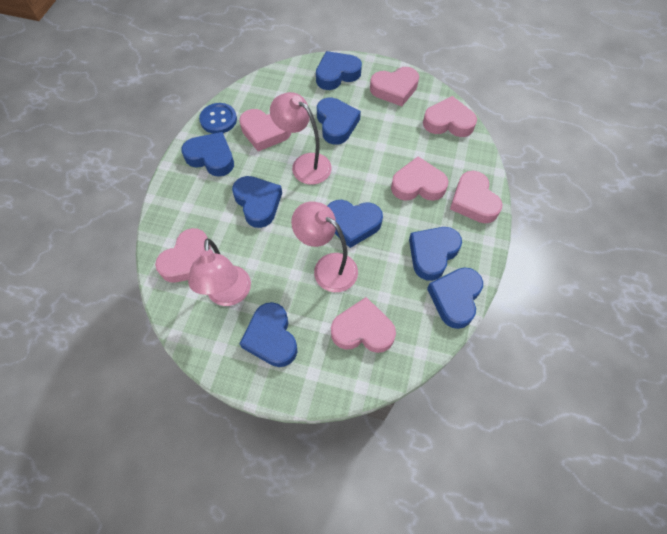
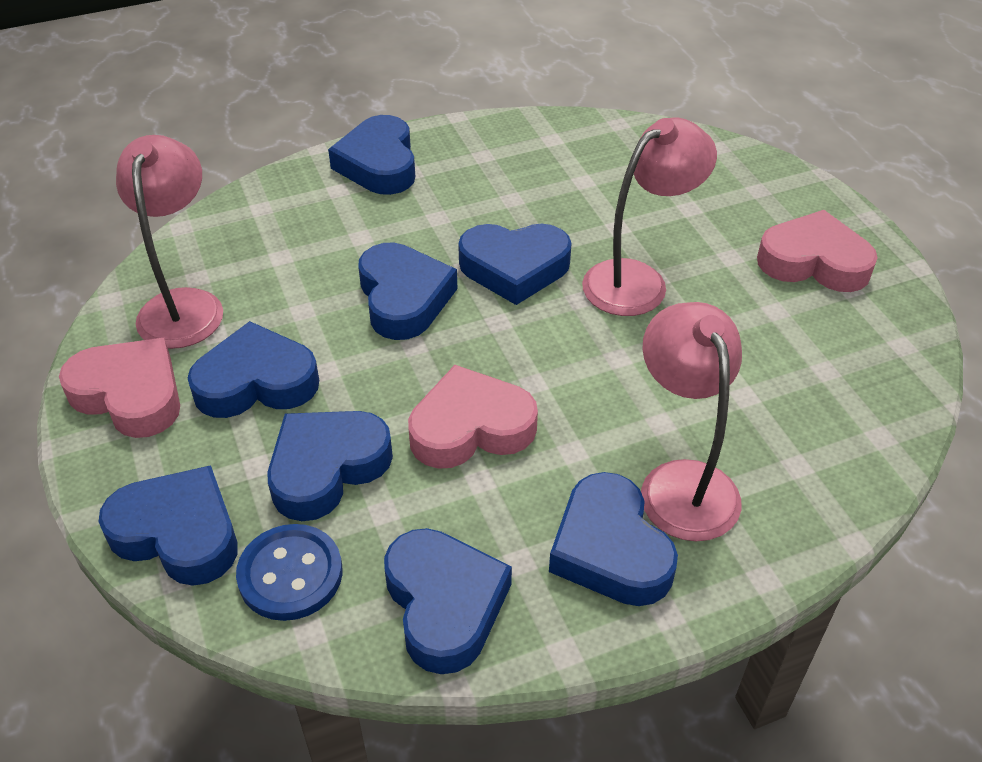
pink heart: 7 -> 3

